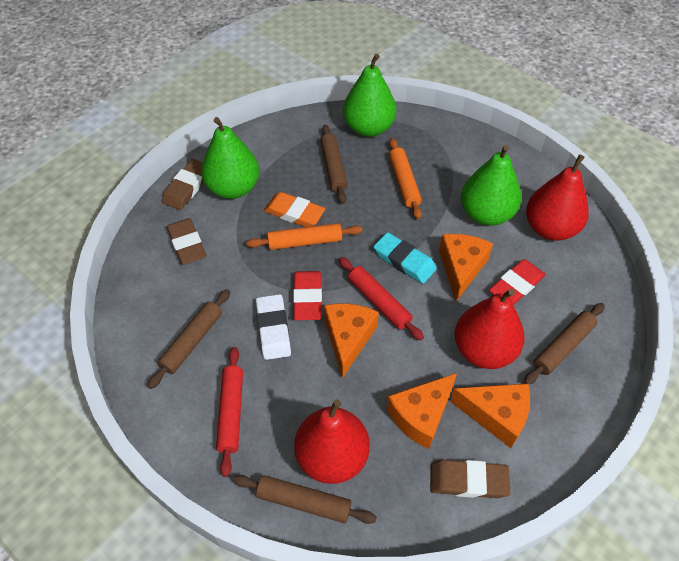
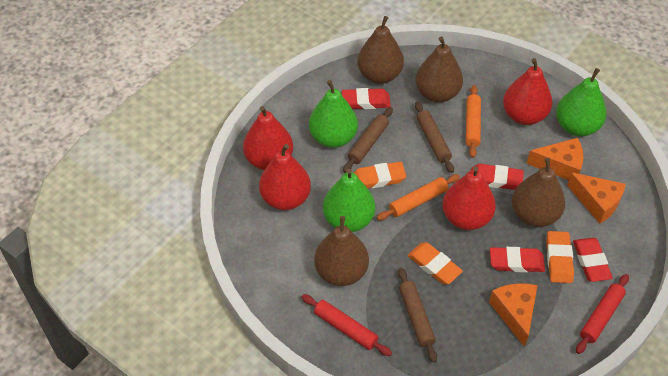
brown eraser: 3 -> 0
brown pear: 0 -> 4
brown rolling pin: 4 -> 3
orange cheese: 4 -> 3
orange eraser: 1 -> 3
red eraser: 2 -> 4
red pear: 3 -> 4
turquoise eraser: 1 -> 0
white eraser: 1 -> 0

